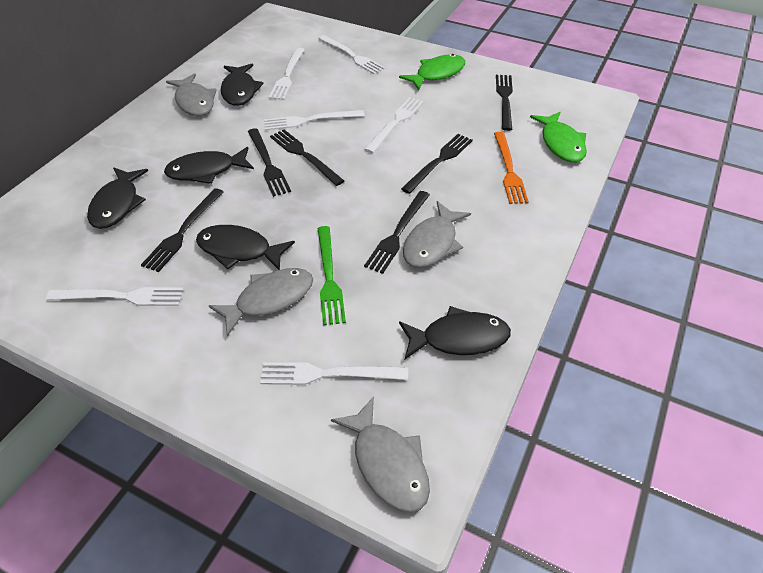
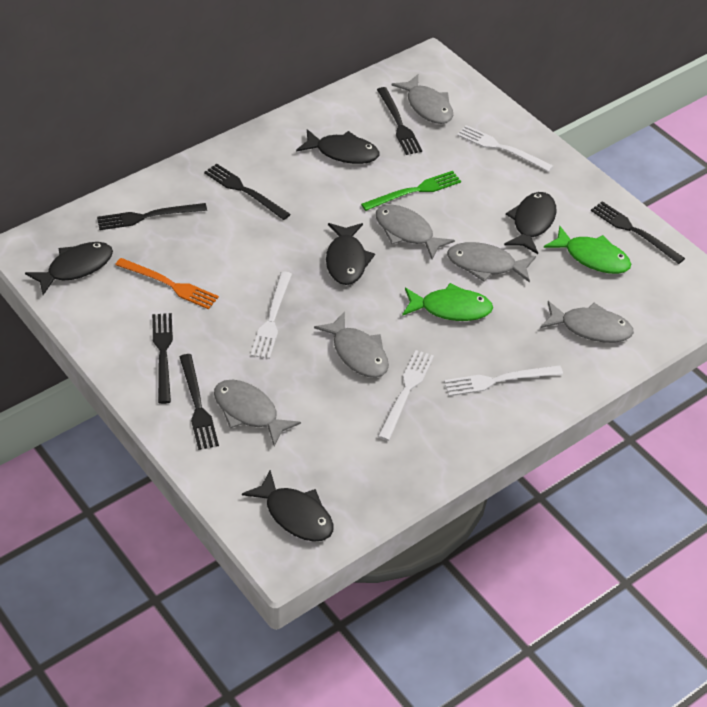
grey fish: 4 -> 6
white fork: 6 -> 4

